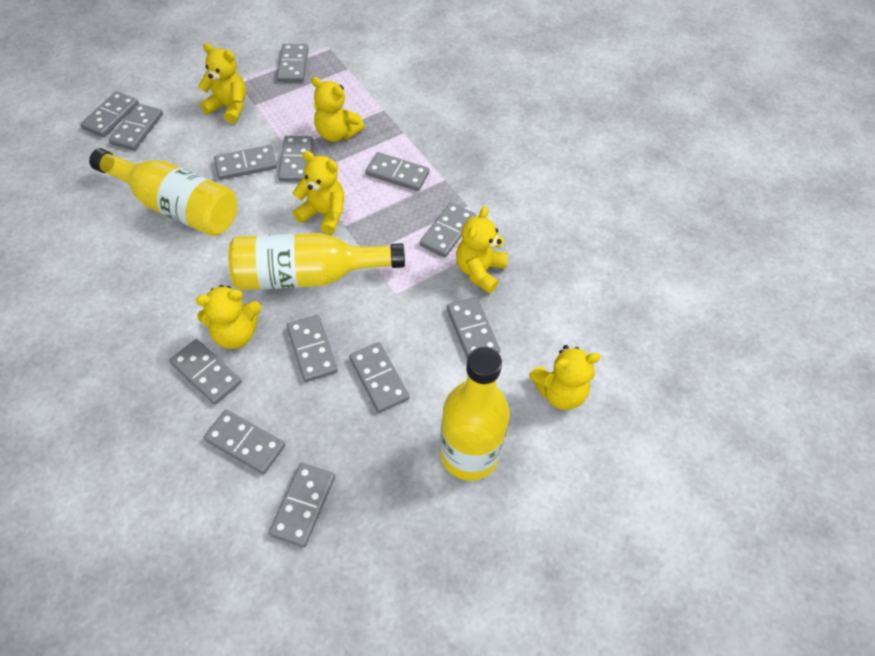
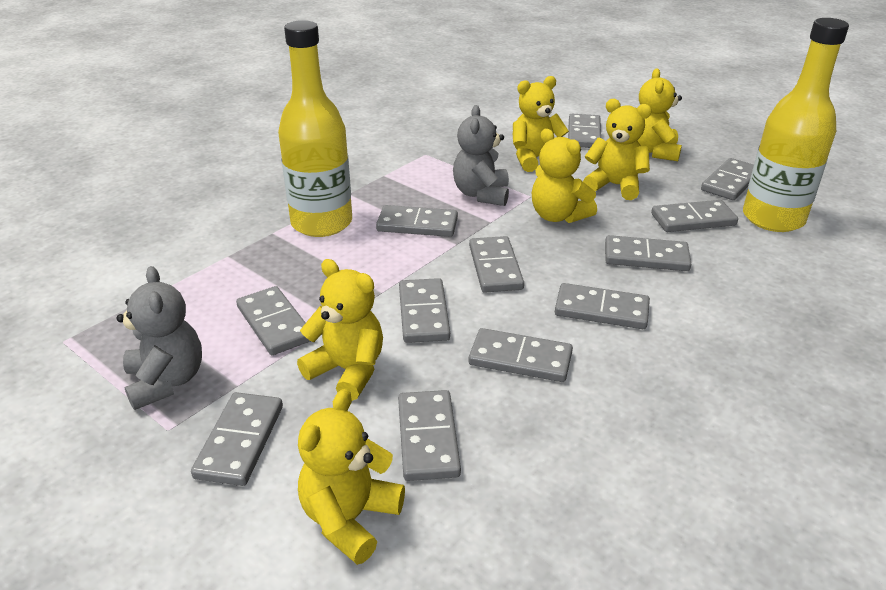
grey domino: 13 -> 12
grey teddy bear: 0 -> 2
yellow bottle: 3 -> 2

